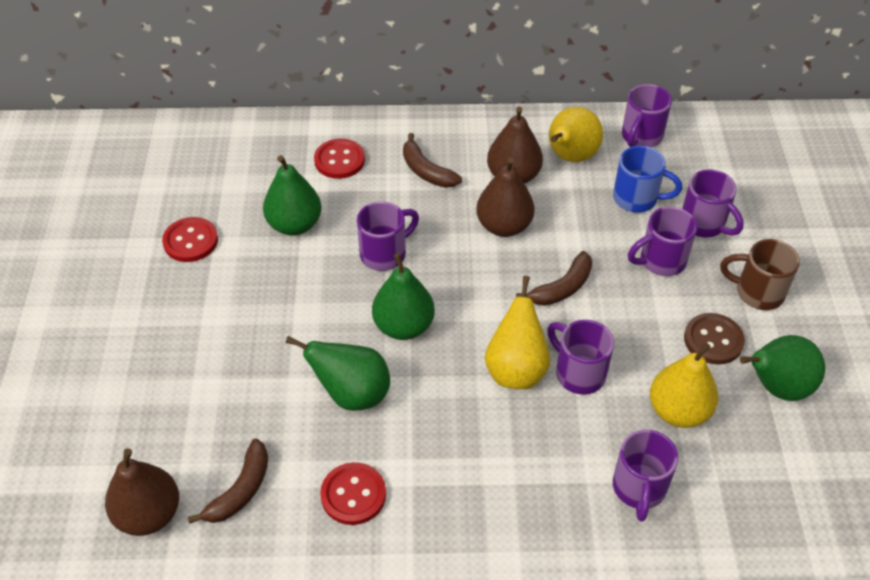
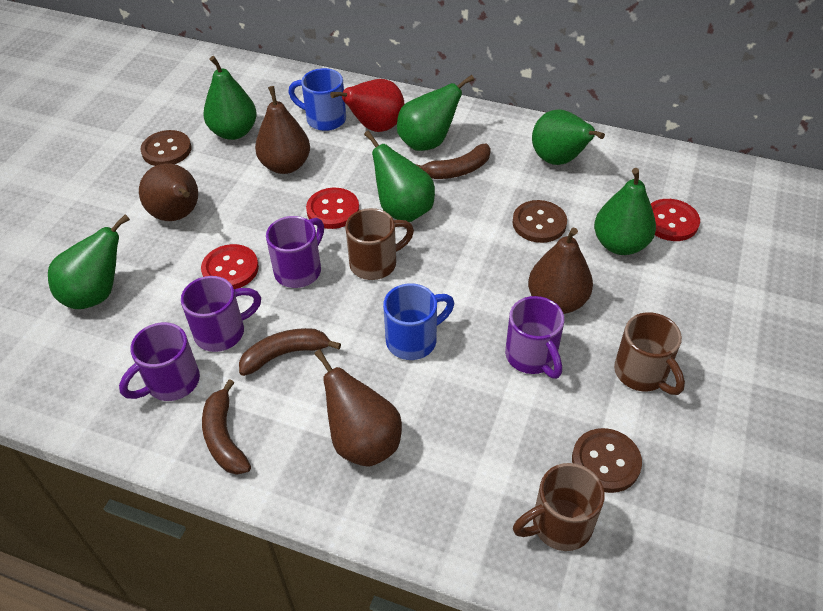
blue mug: 1 -> 2
brown button: 1 -> 3
brown mug: 1 -> 3
brown pear: 3 -> 4
green pear: 4 -> 6
purple mug: 6 -> 4
red pear: 0 -> 1
yellow pear: 3 -> 0

